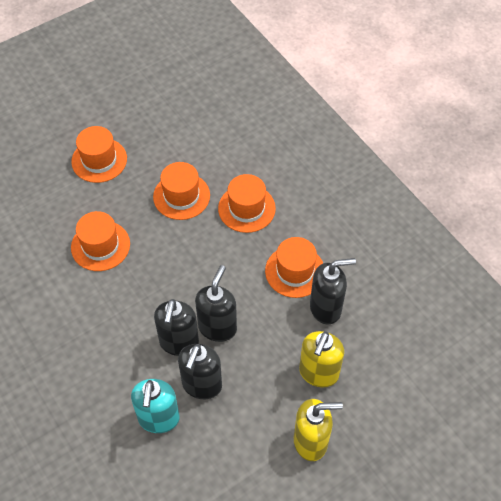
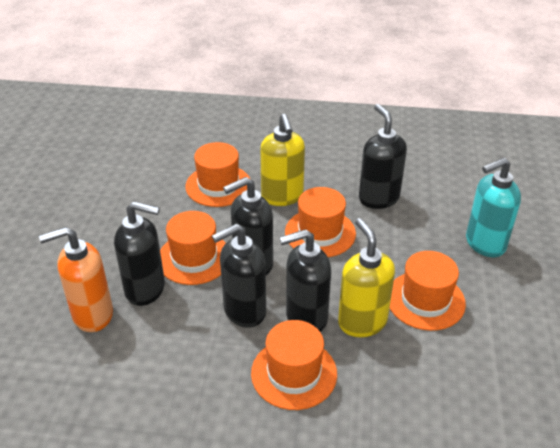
black soap dispenser: 4 -> 5
orange soap dispenser: 0 -> 1

